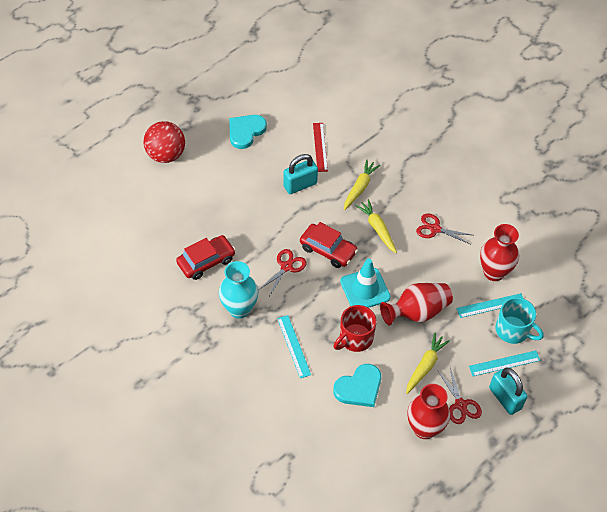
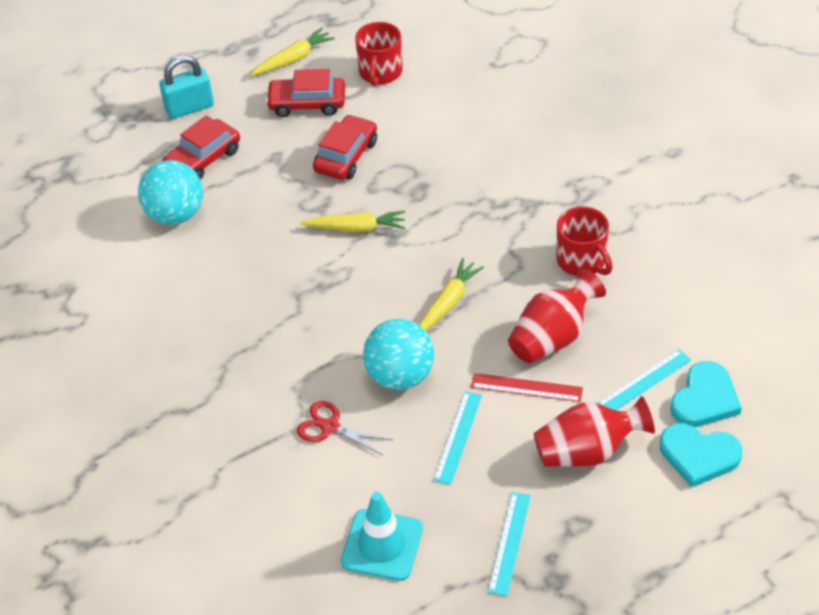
red ball: 1 -> 0
red car: 2 -> 3
red mug: 1 -> 2
red scissors: 3 -> 1
red vase: 3 -> 2
turquoise ball: 0 -> 2
turquoise mug: 1 -> 0
turquoise padlock: 2 -> 1
turquoise vase: 1 -> 0

